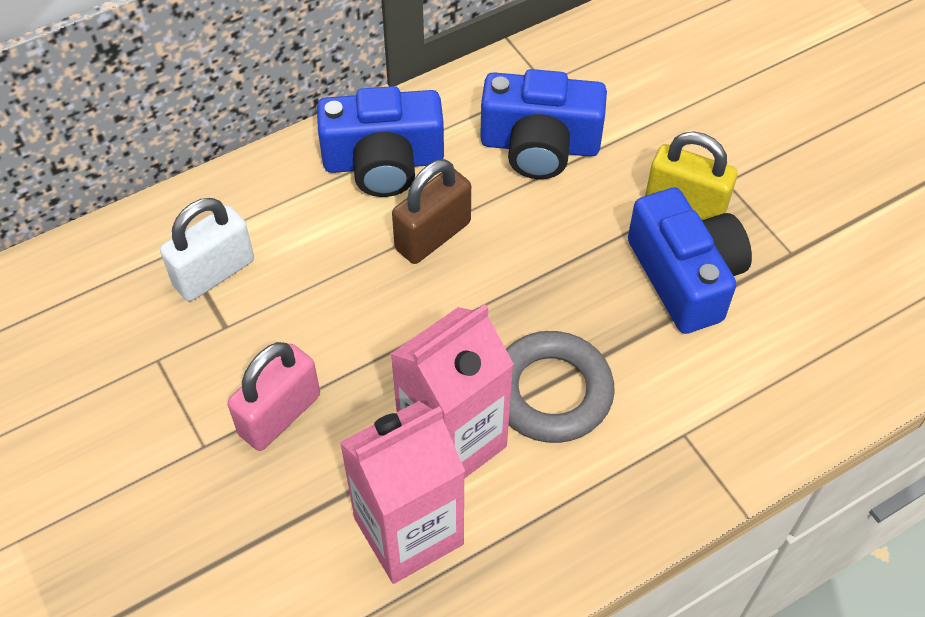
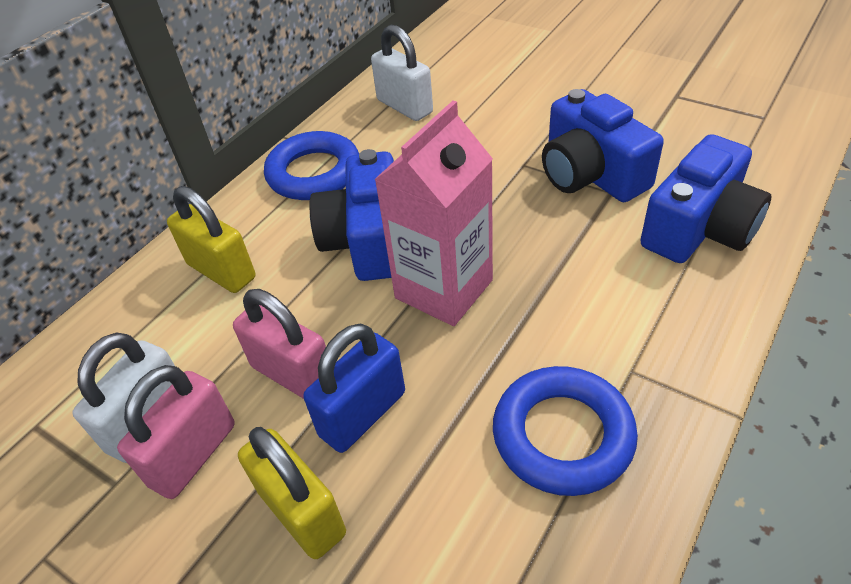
blue padlock: 0 -> 1
blue ring: 0 -> 2
brown padlock: 1 -> 0
grey ring: 1 -> 0
pink carton: 2 -> 1
pink padlock: 1 -> 2
white padlock: 1 -> 2
yellow padlock: 1 -> 2

